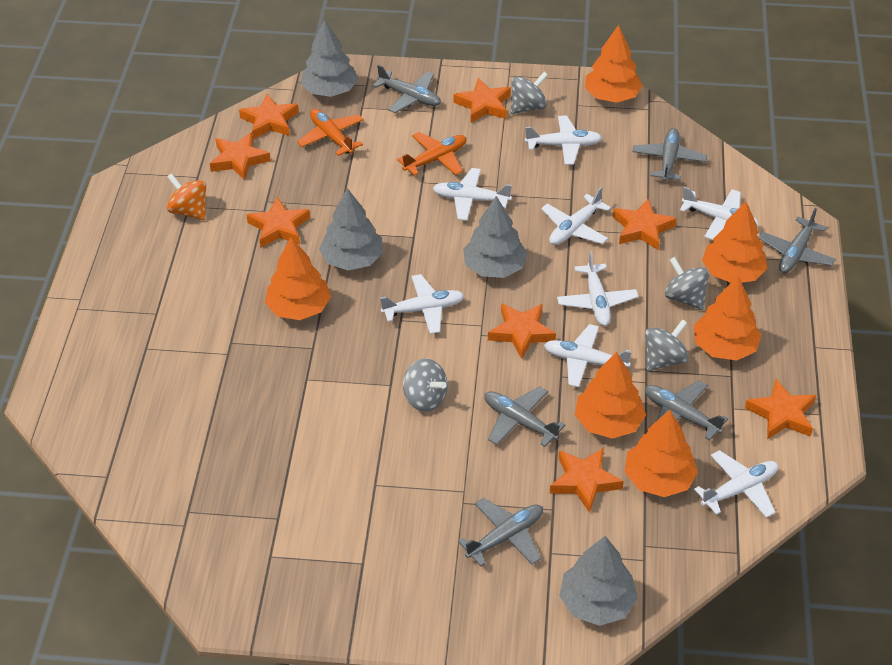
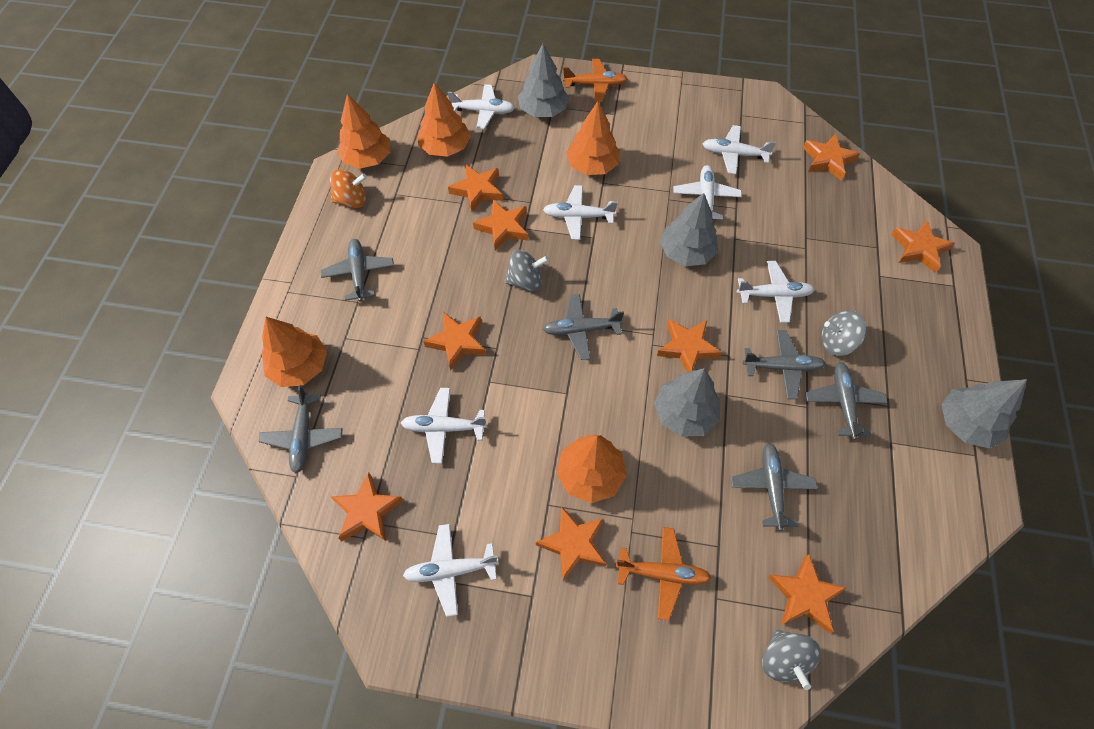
grey spinning top: 4 -> 3
orange star: 8 -> 9
orange tree: 6 -> 5
white plane: 8 -> 7

